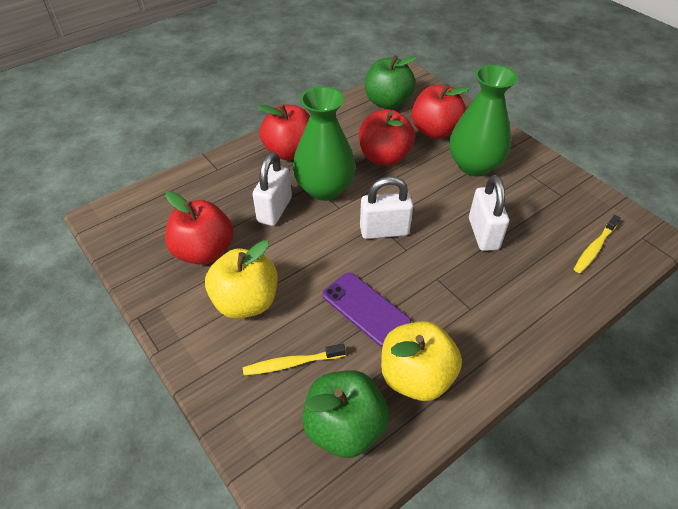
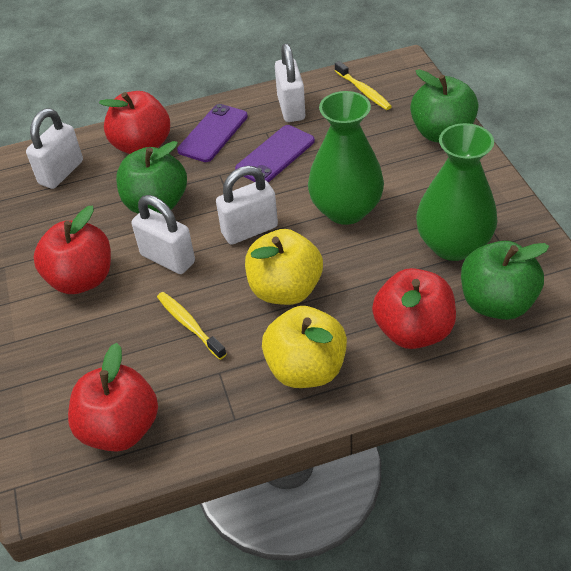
green apple: 2 -> 3
purple phone: 1 -> 2
white padlock: 3 -> 4

